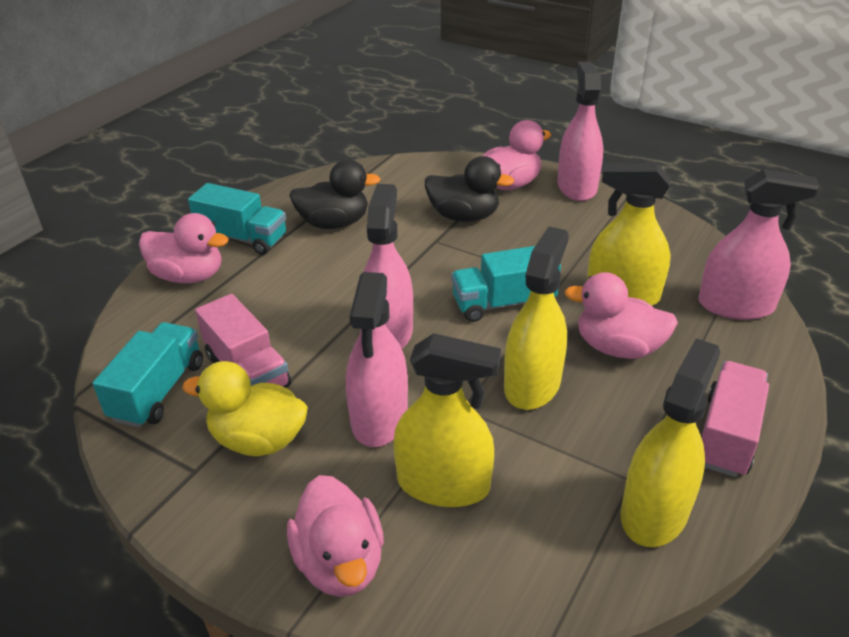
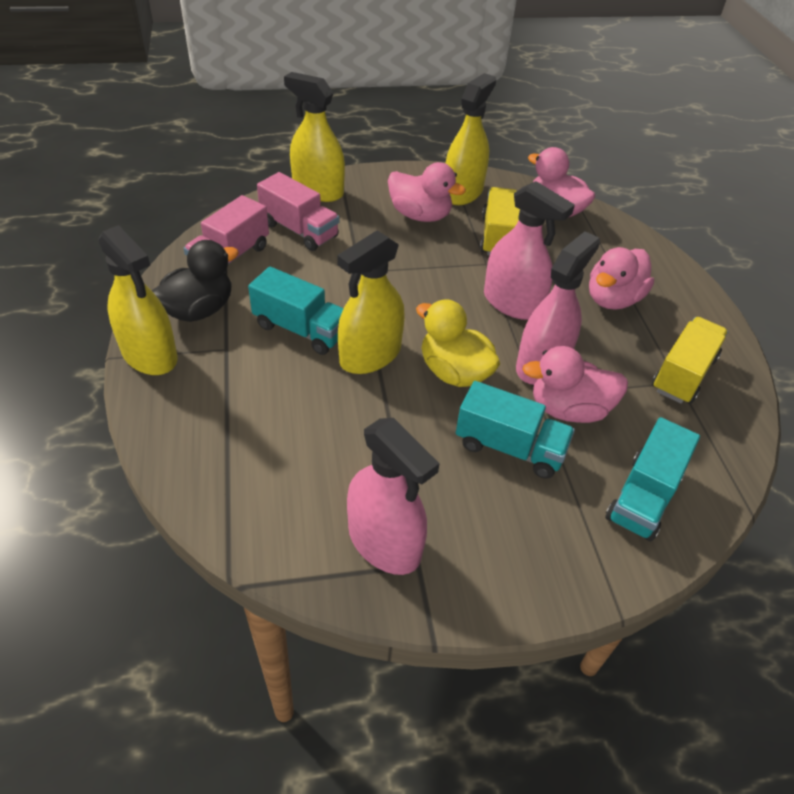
black duck: 2 -> 1
pink spray bottle: 4 -> 3
yellow truck: 0 -> 2

